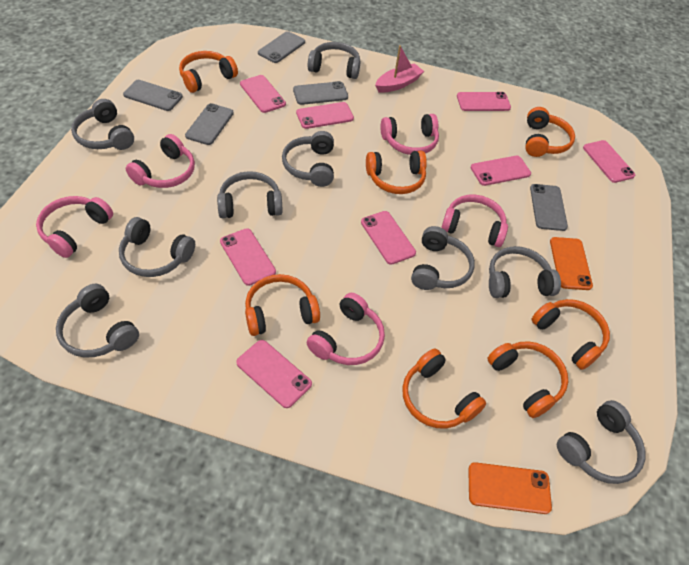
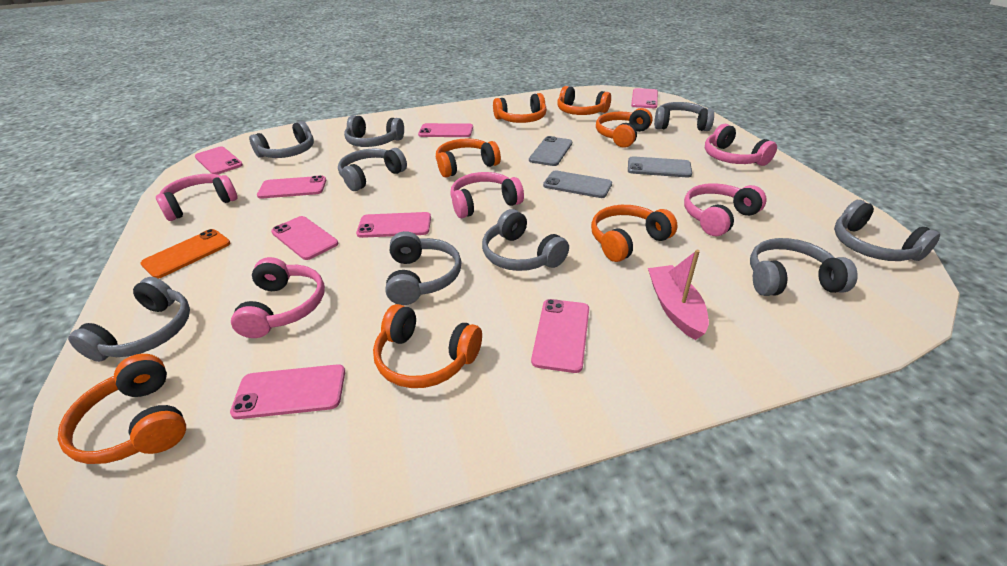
grey phone: 5 -> 3
orange phone: 2 -> 1

